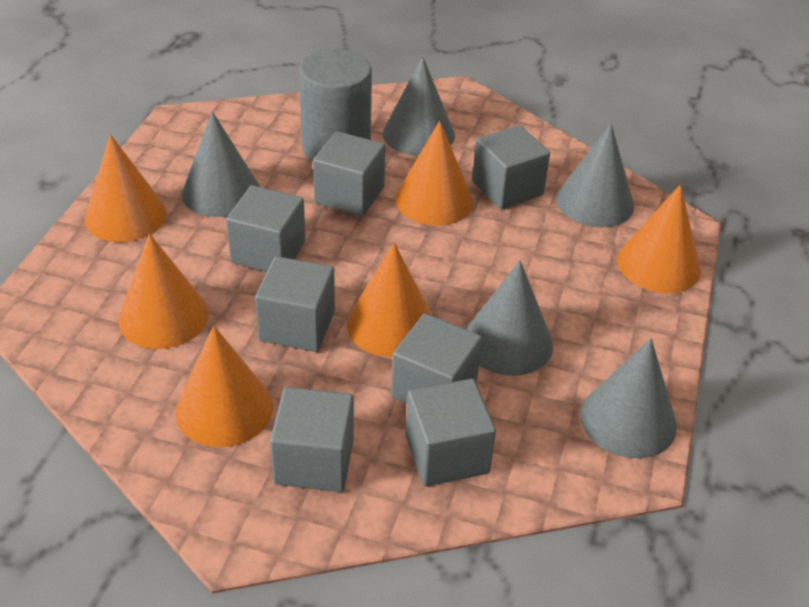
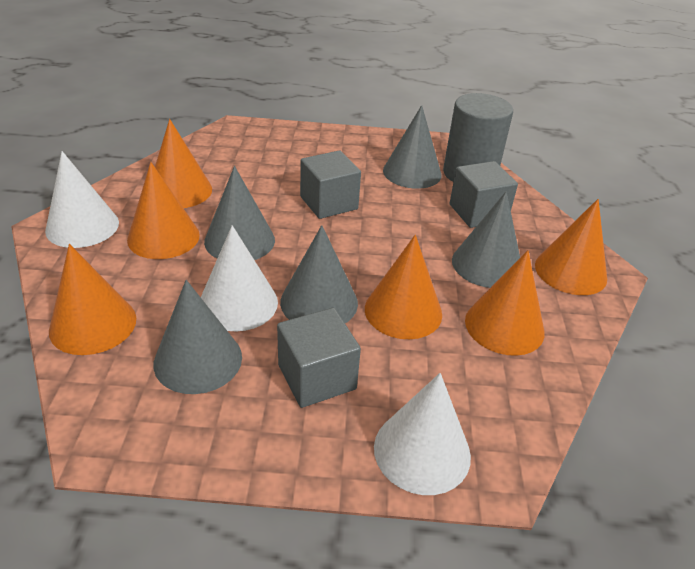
grey cube: 7 -> 3
white cone: 0 -> 3

